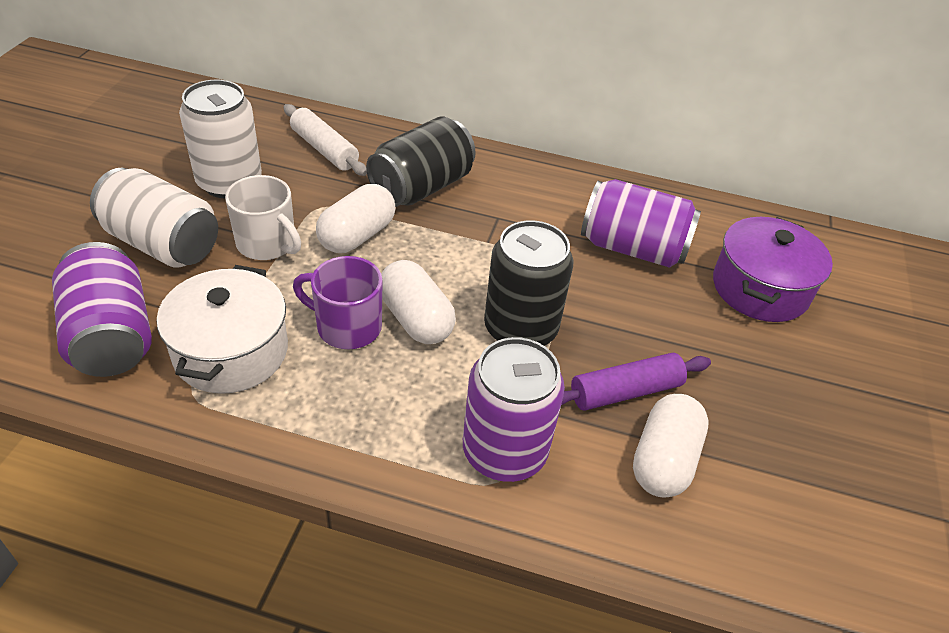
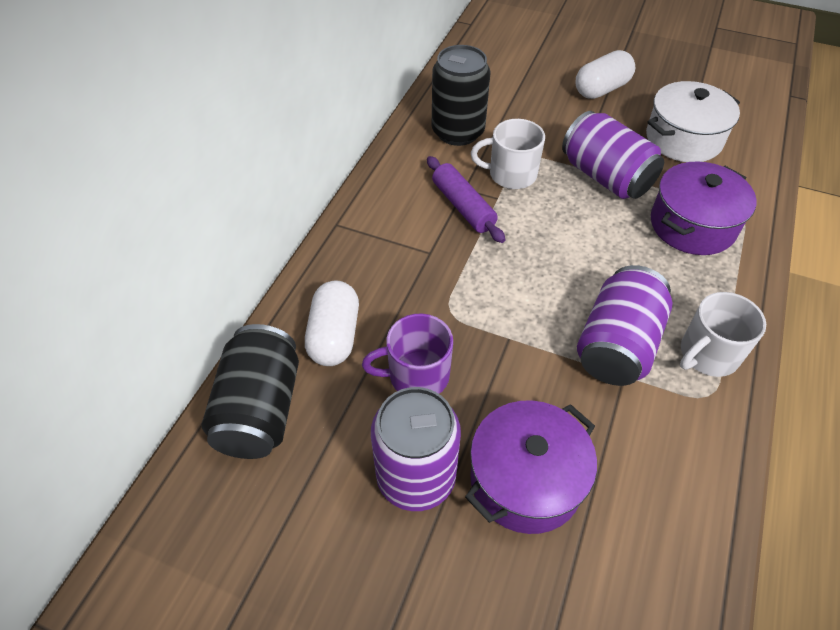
purple pot: 1 -> 2
white can: 2 -> 0
white capsule: 3 -> 2
white mug: 1 -> 2
white rolling pin: 1 -> 0

